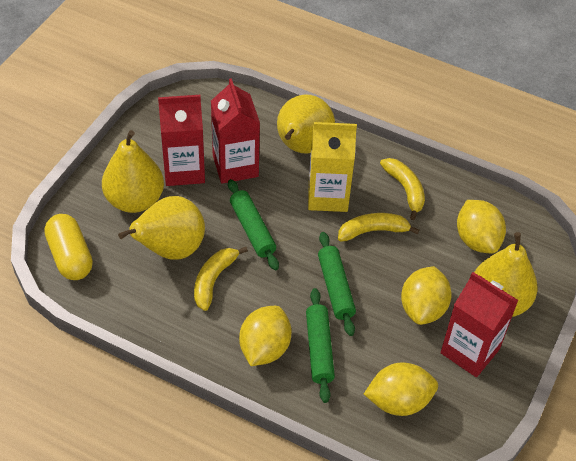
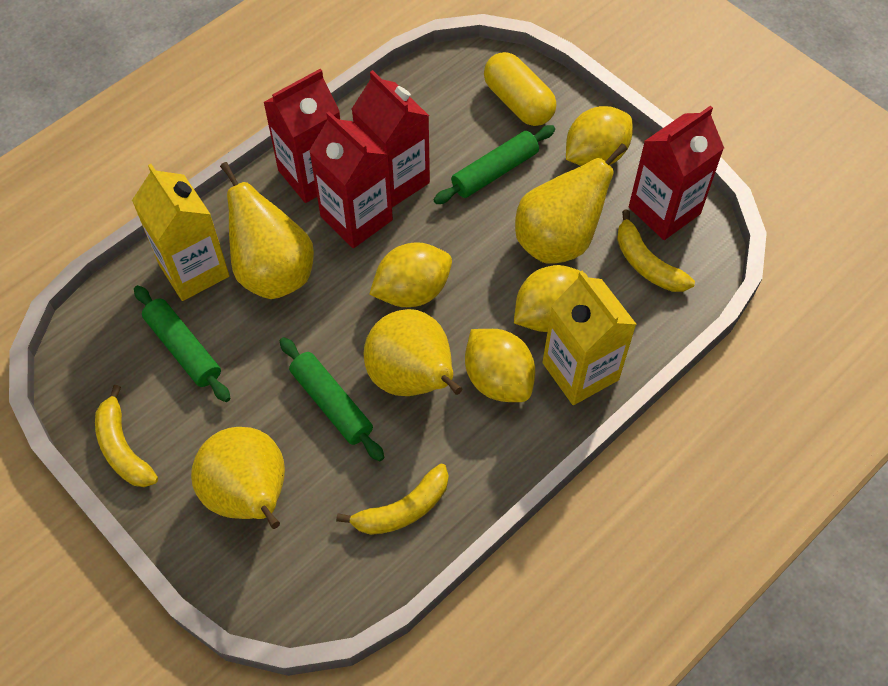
red carton: 3 -> 4
yellow carton: 1 -> 2

